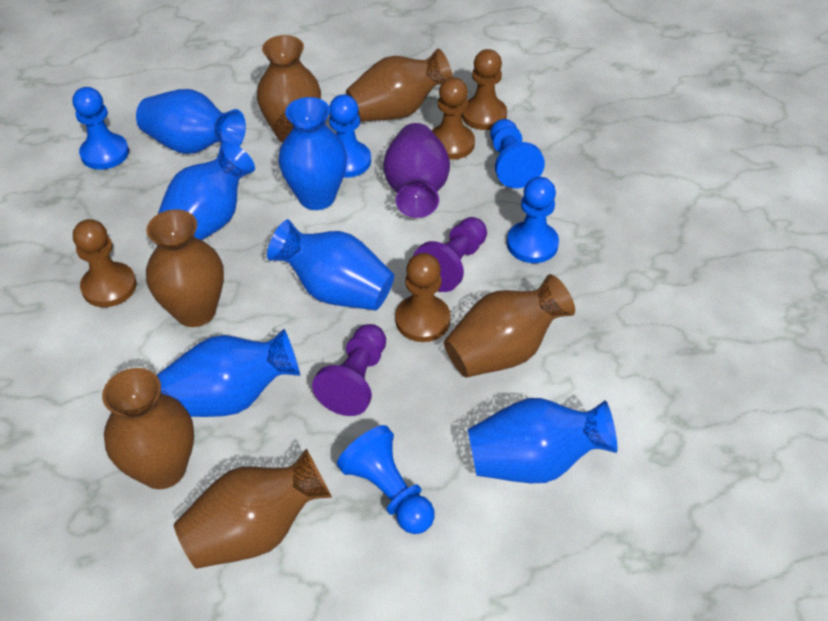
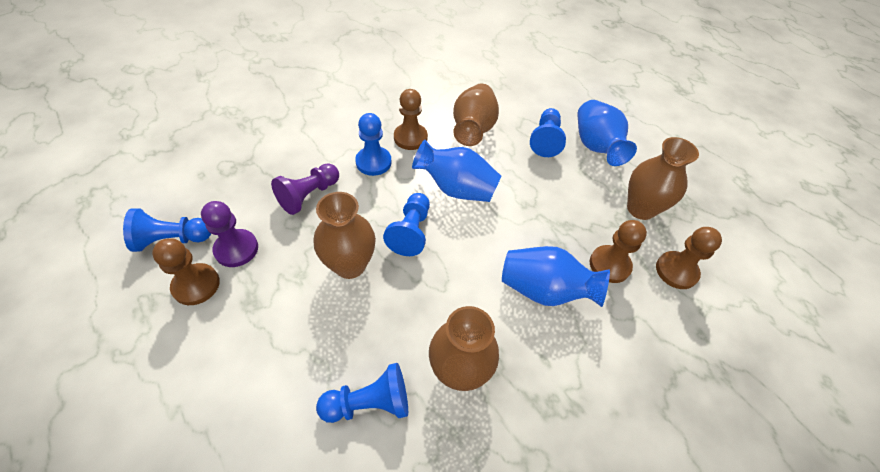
blue vase: 6 -> 3
brown vase: 6 -> 4
purple vase: 1 -> 0

